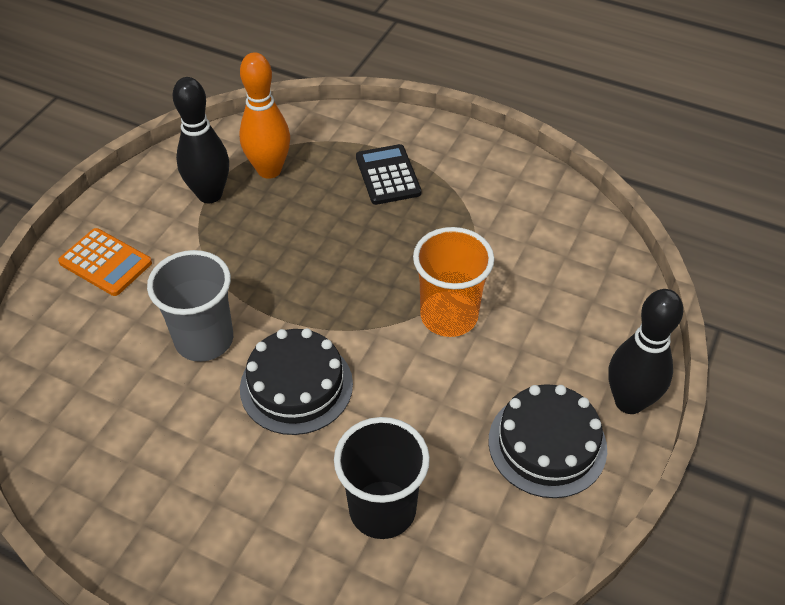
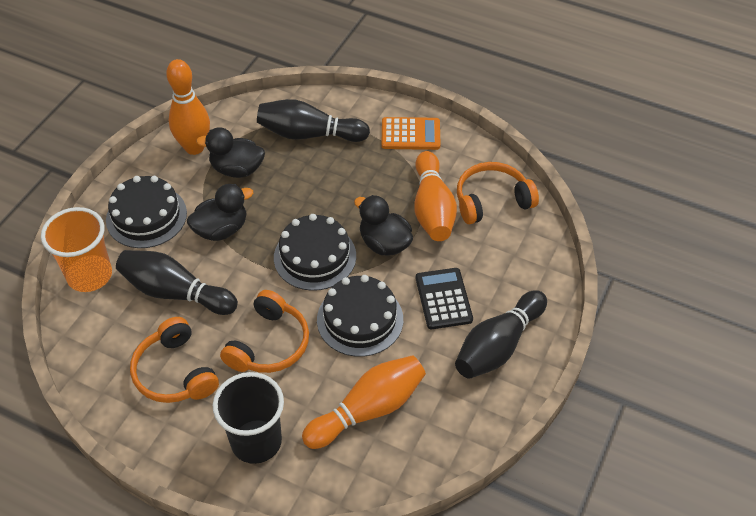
black bowling pin: 2 -> 3
black cake: 2 -> 3
black duck: 0 -> 3
grey cup: 1 -> 0
orange bowling pin: 1 -> 3
orange headphones: 0 -> 3

